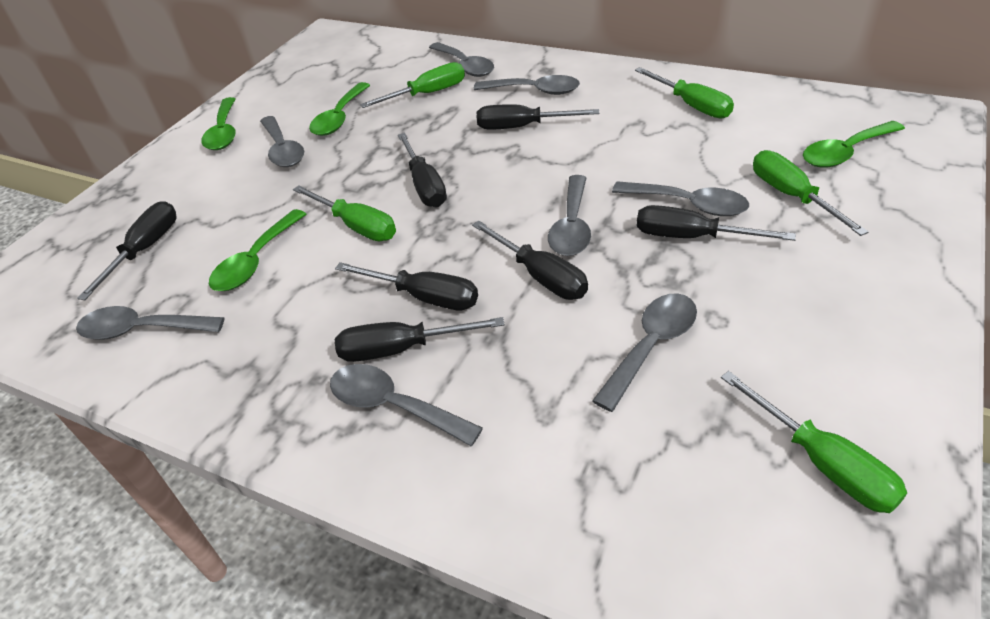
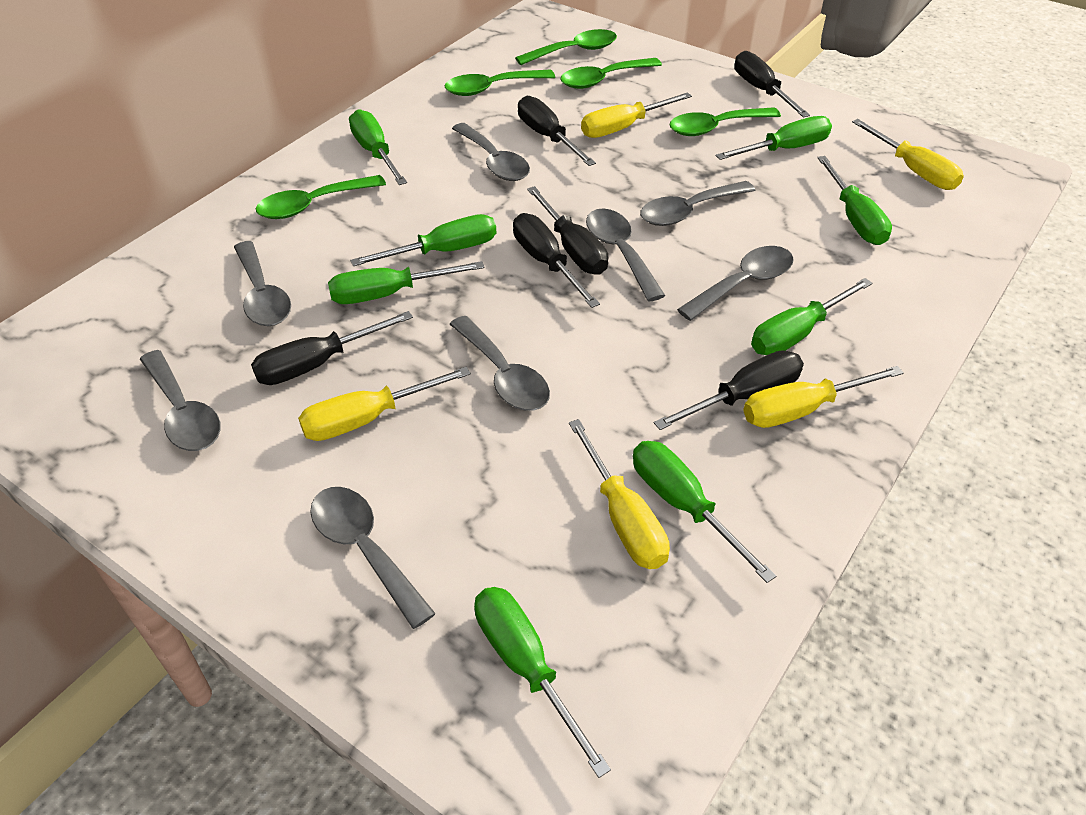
black screwdriver: 7 -> 6
green screwdriver: 5 -> 8
green spoon: 4 -> 5
yellow screwdriver: 0 -> 5

